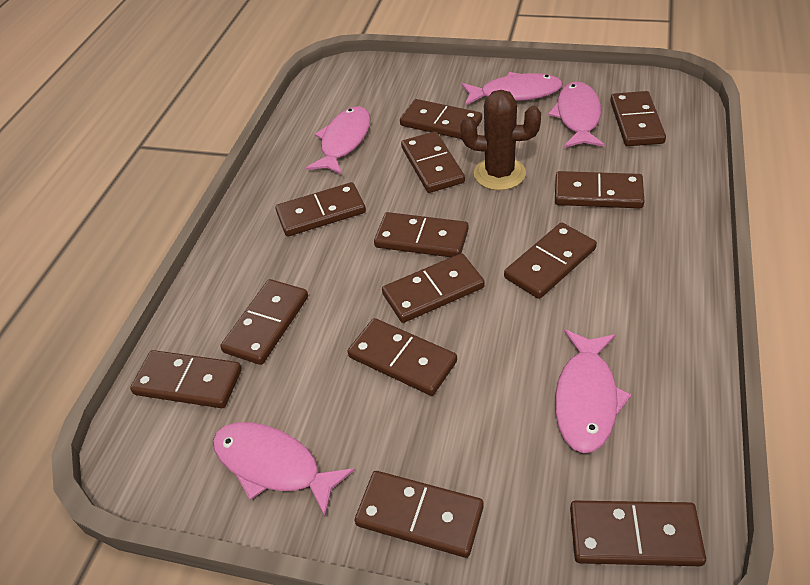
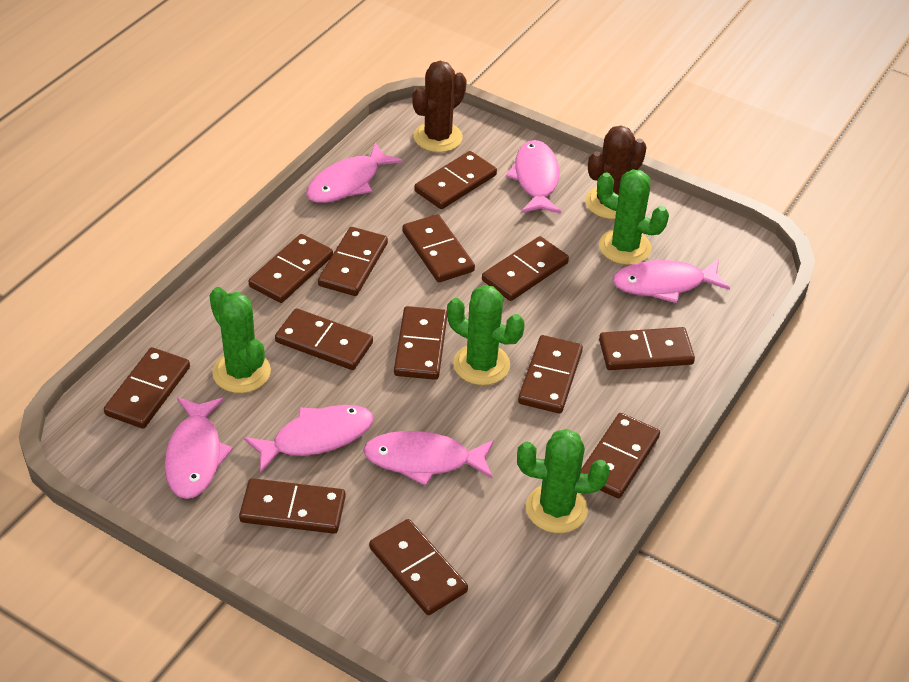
brown cactus: 1 -> 2
green cactus: 0 -> 4
pink fish: 5 -> 6

